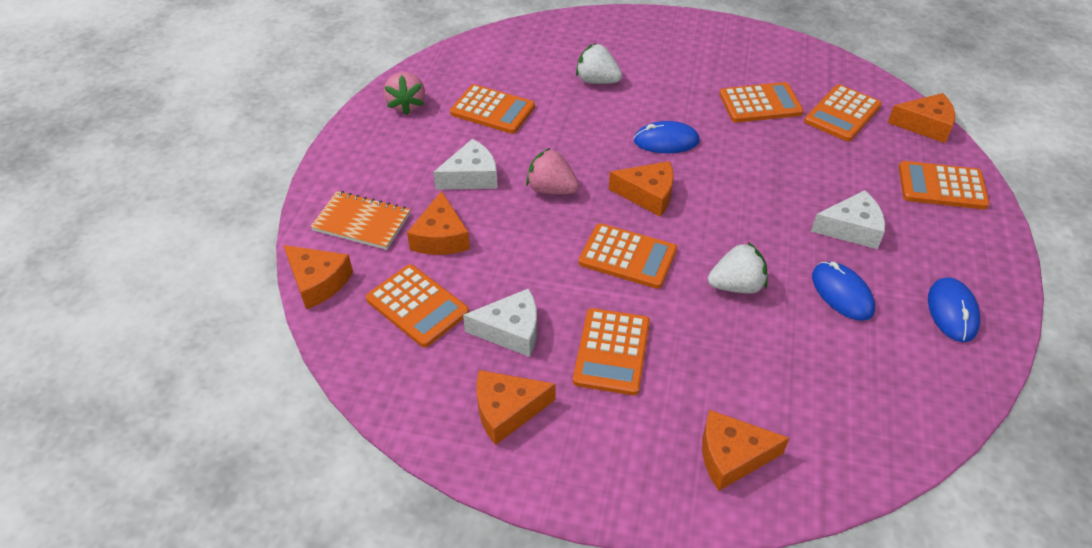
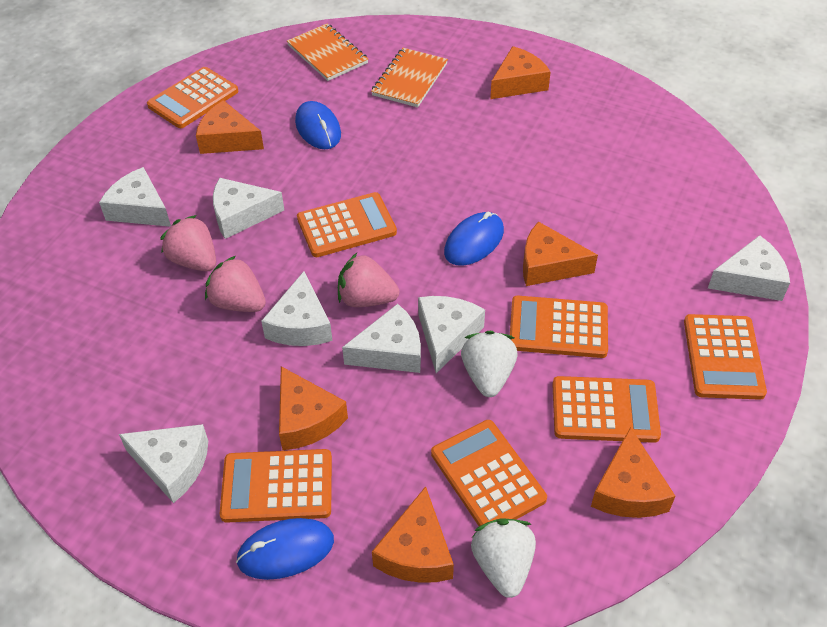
orange notebook: 1 -> 2
pink strawberry: 2 -> 3
white cheese: 3 -> 7

